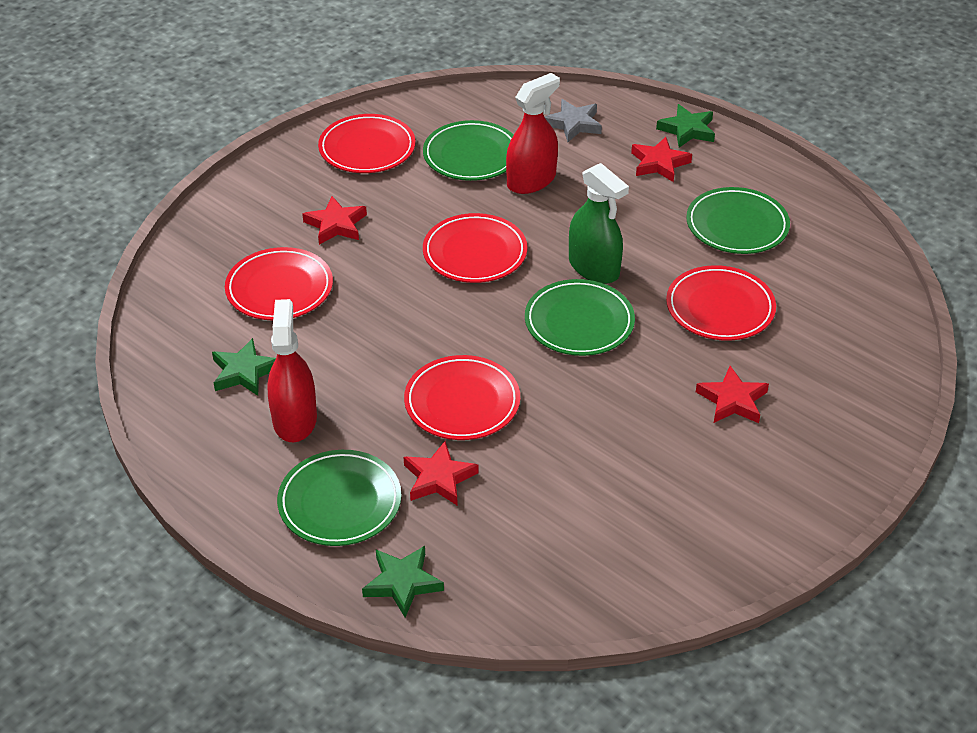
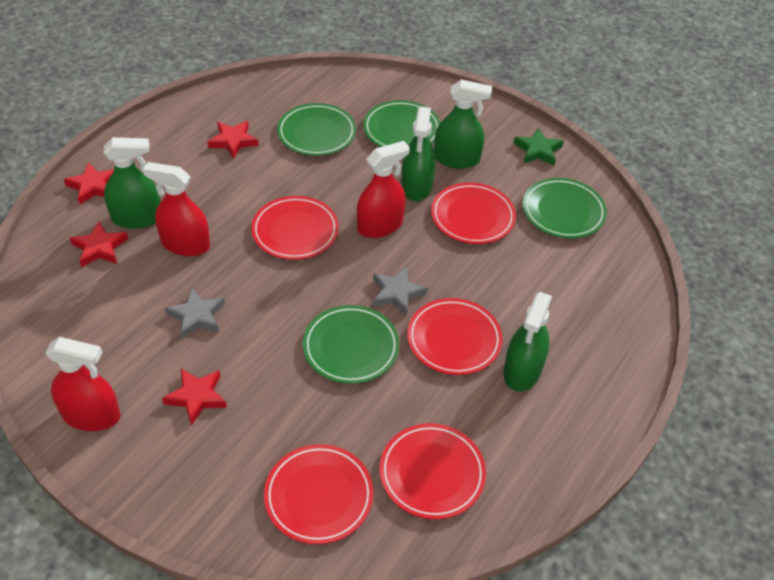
green spray bottle: 1 -> 4
green star: 3 -> 1
grey star: 1 -> 2
red spray bottle: 2 -> 3

